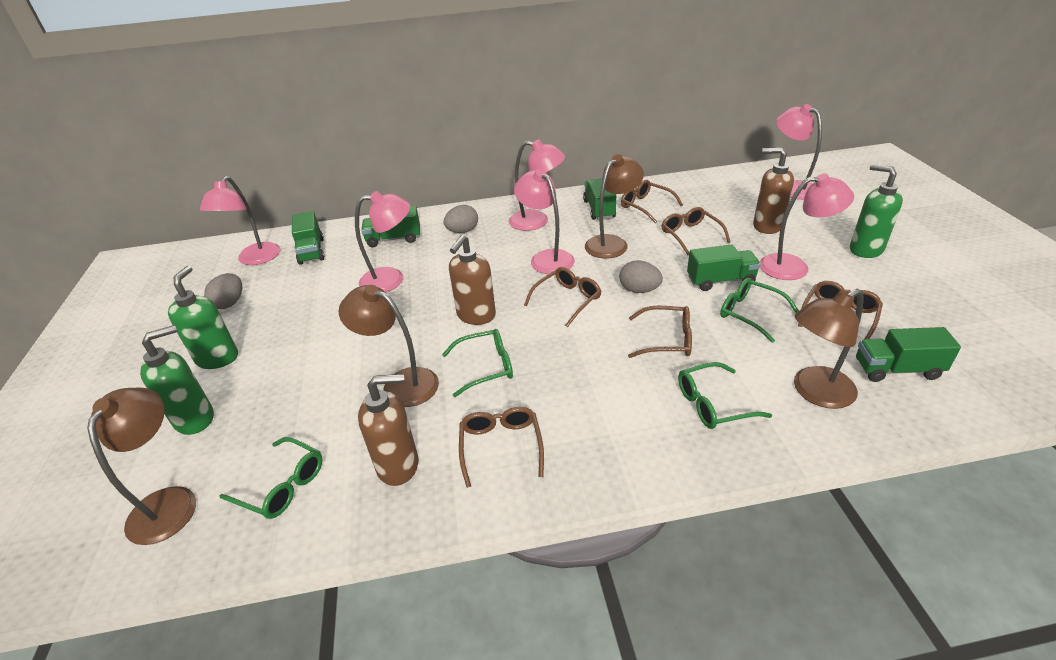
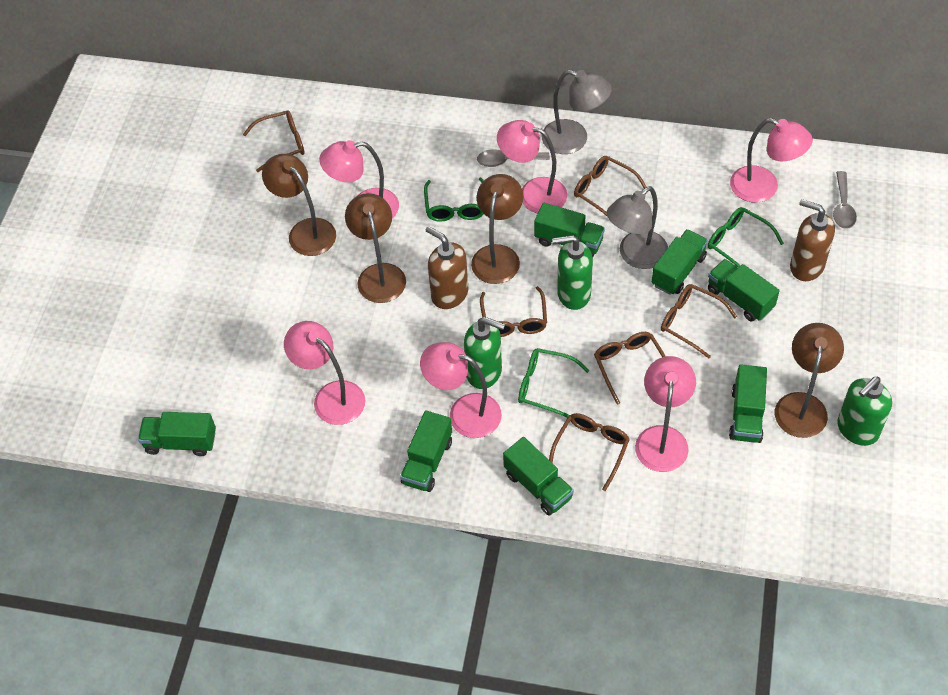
brown soap dispenser: 3 -> 2
green glasses: 4 -> 3
green truck: 5 -> 7
grey egg: 3 -> 0
grey lamp: 0 -> 2
grey spoon: 0 -> 2

